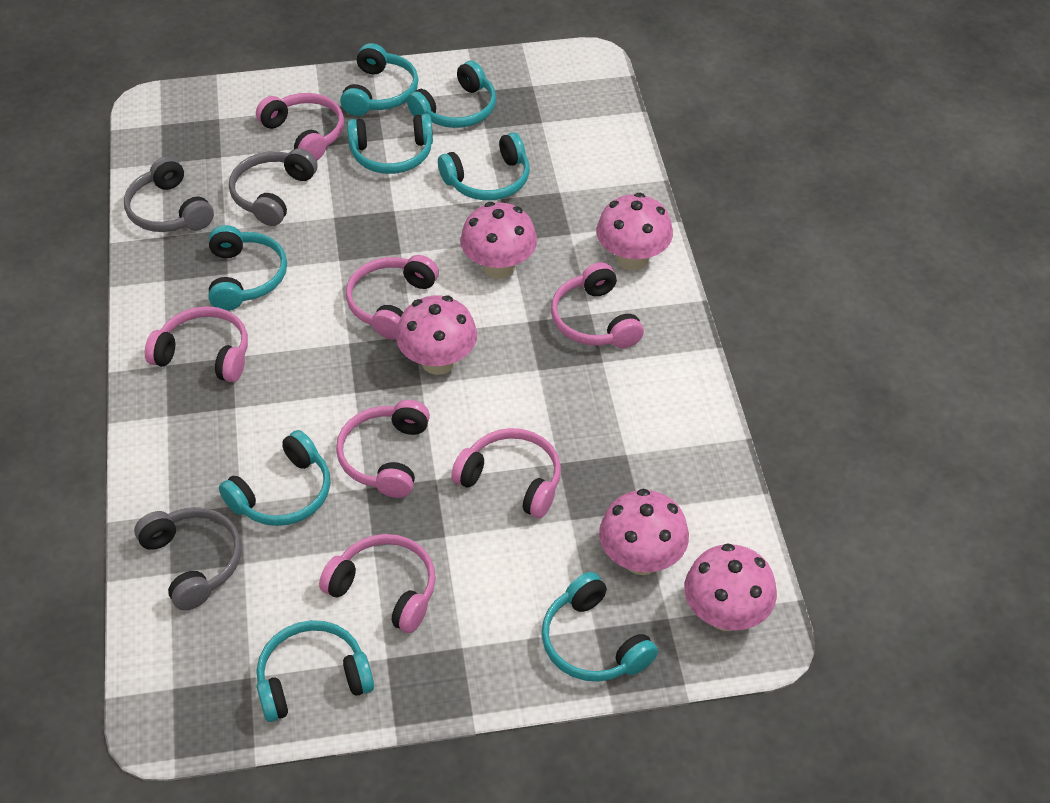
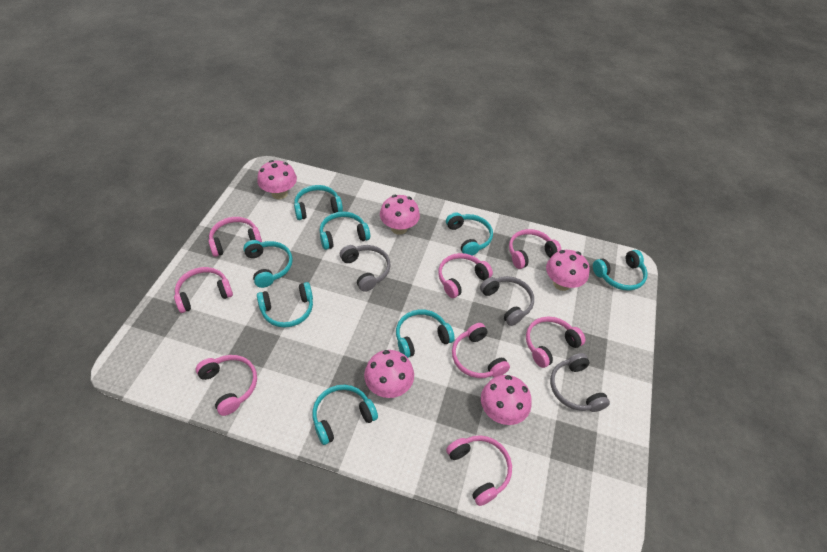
pink headphones: 7 -> 8

